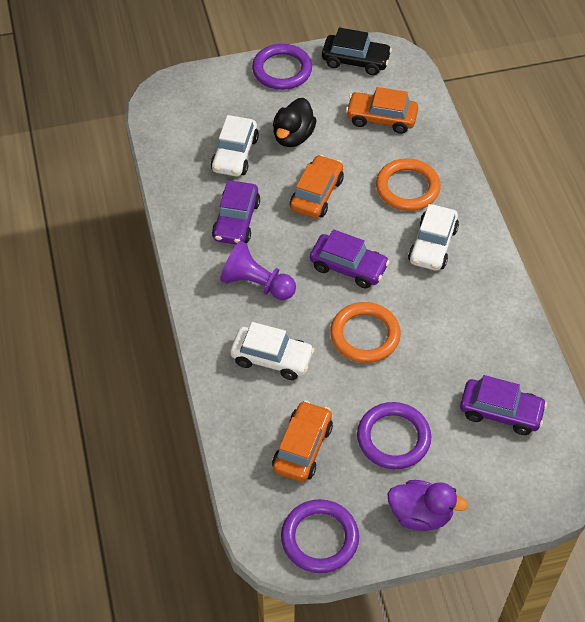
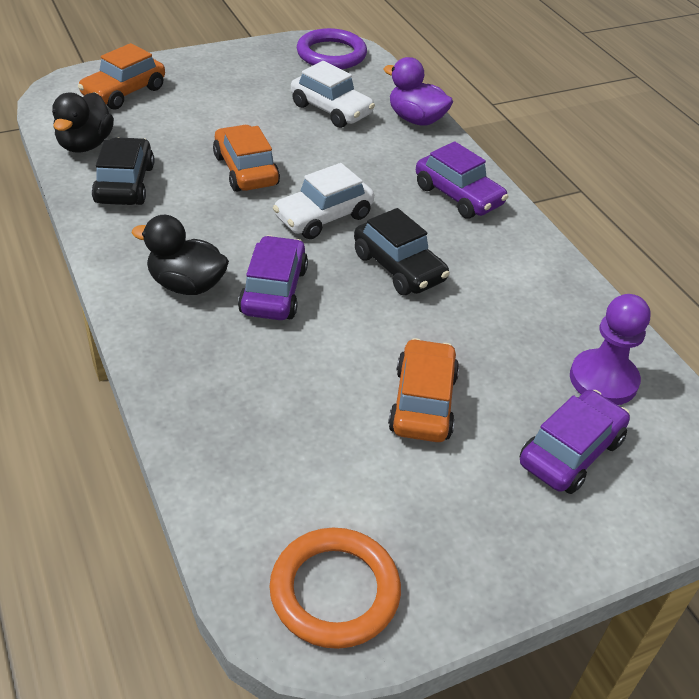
black car: 1 -> 2
black duck: 1 -> 2
orange ring: 2 -> 1
purple ring: 3 -> 1
white car: 3 -> 2

